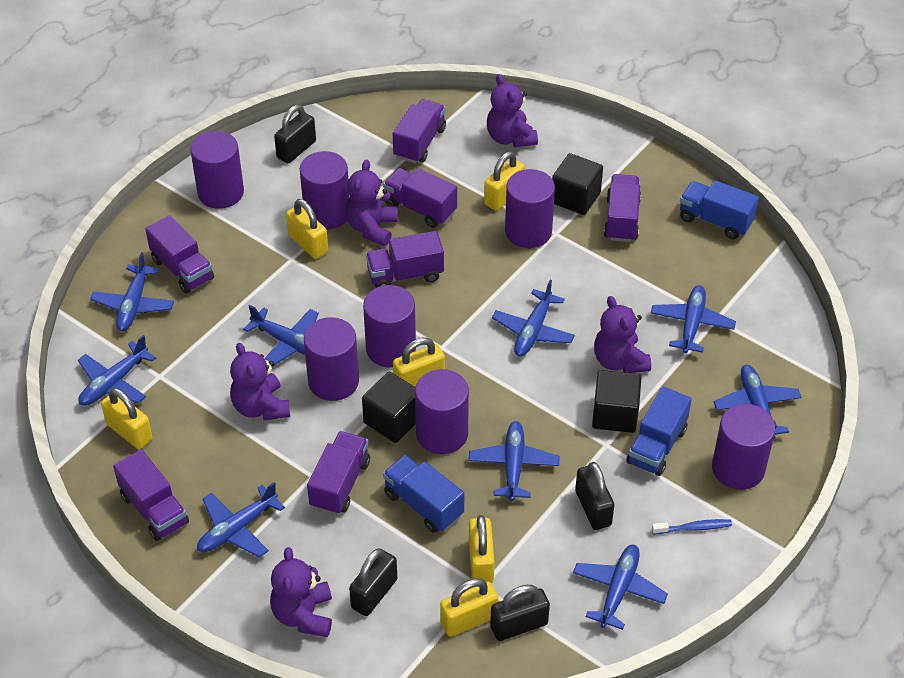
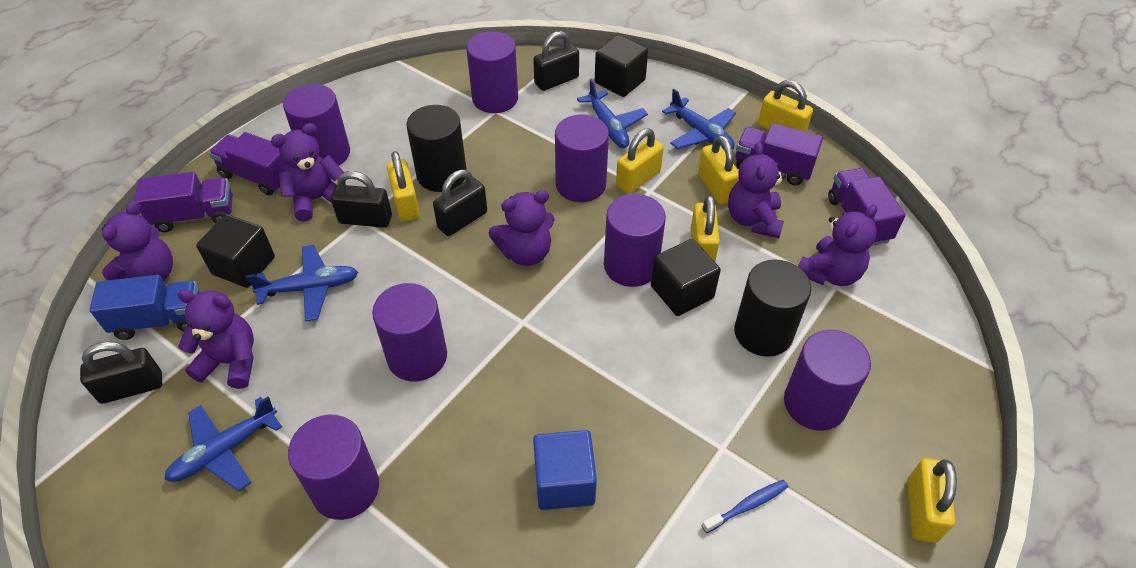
black cylinder: 0 -> 2
blue cube: 0 -> 1
blue plane: 9 -> 4
blue truck: 3 -> 1
purple teddy bear: 5 -> 6
purple truck: 7 -> 4

